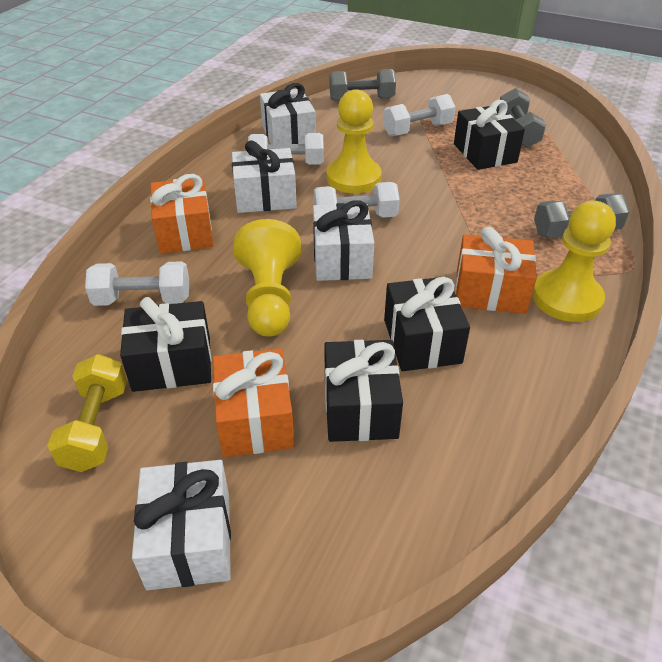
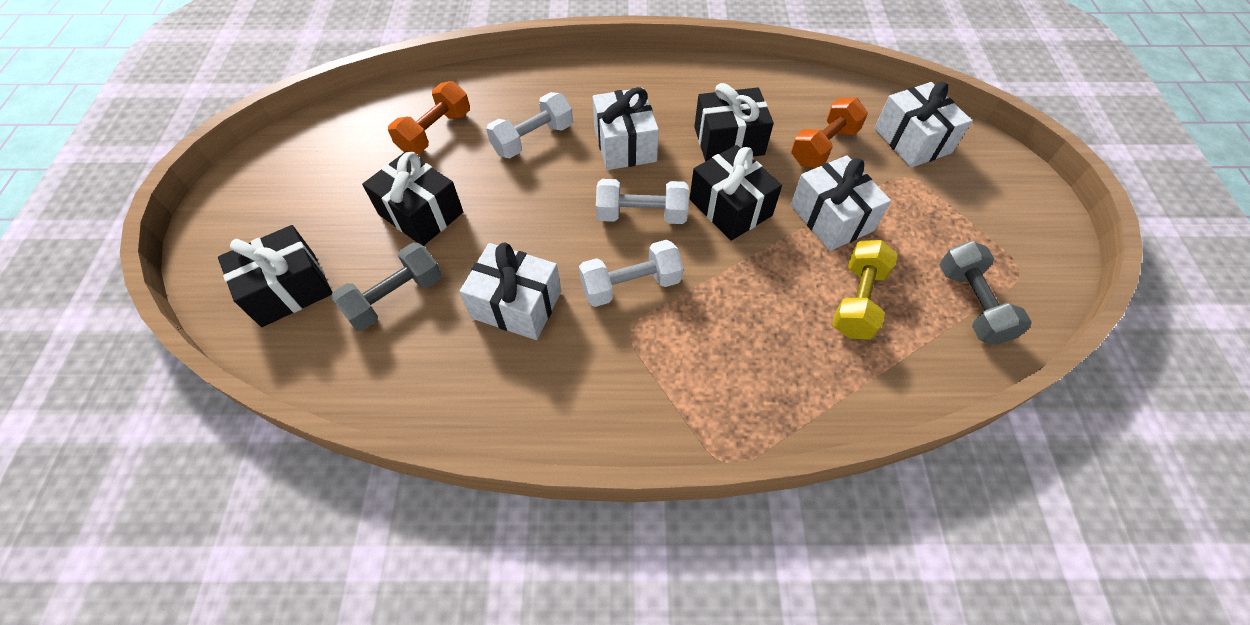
grey dumbbell: 3 -> 2
orange dumbbell: 0 -> 2
orange gift: 3 -> 0
white dumbbell: 4 -> 3
yellow pawn: 3 -> 0

